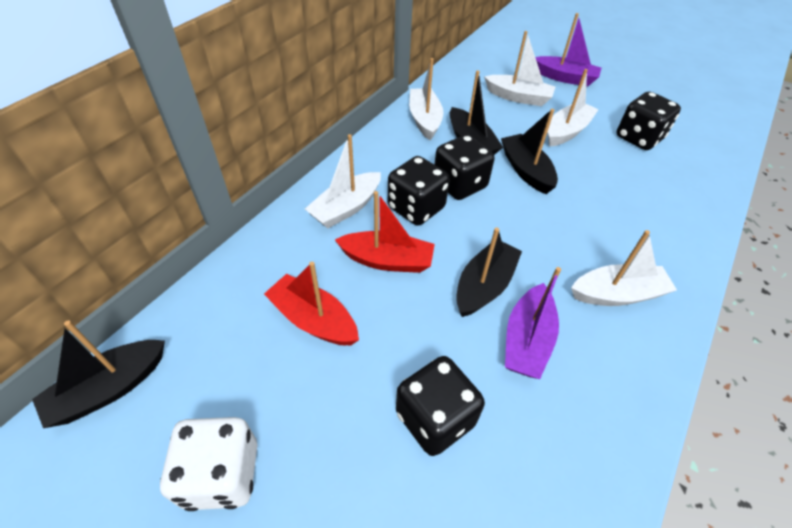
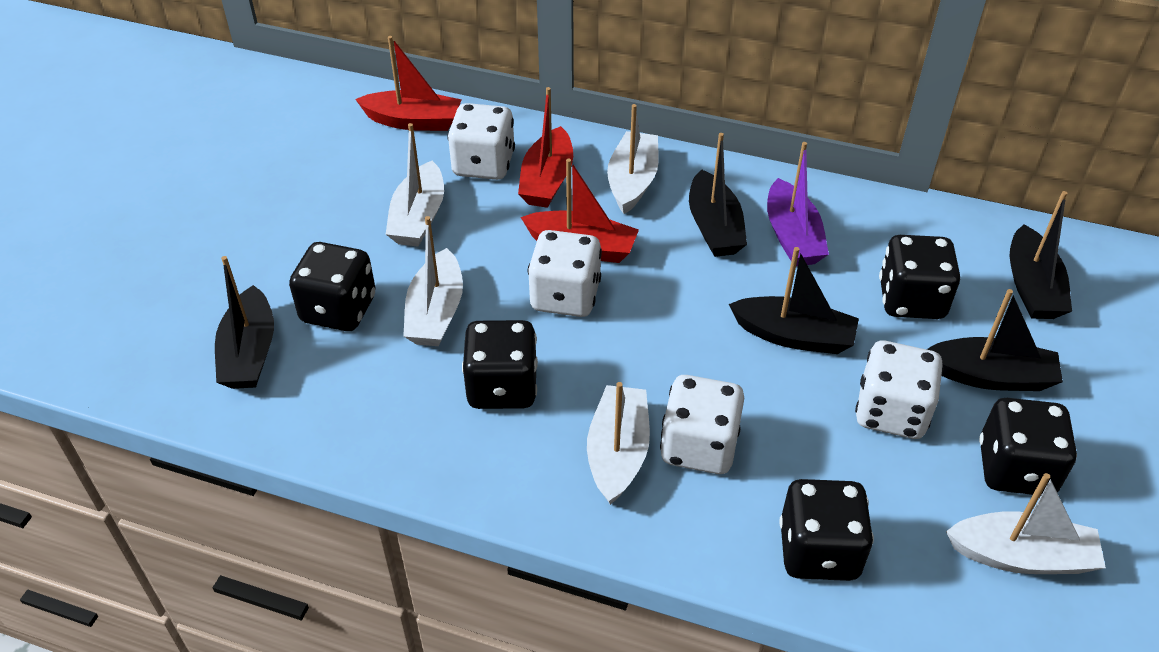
black boat: 4 -> 5
black dice: 4 -> 5
purple boat: 2 -> 1
red boat: 2 -> 3
white dice: 1 -> 4

